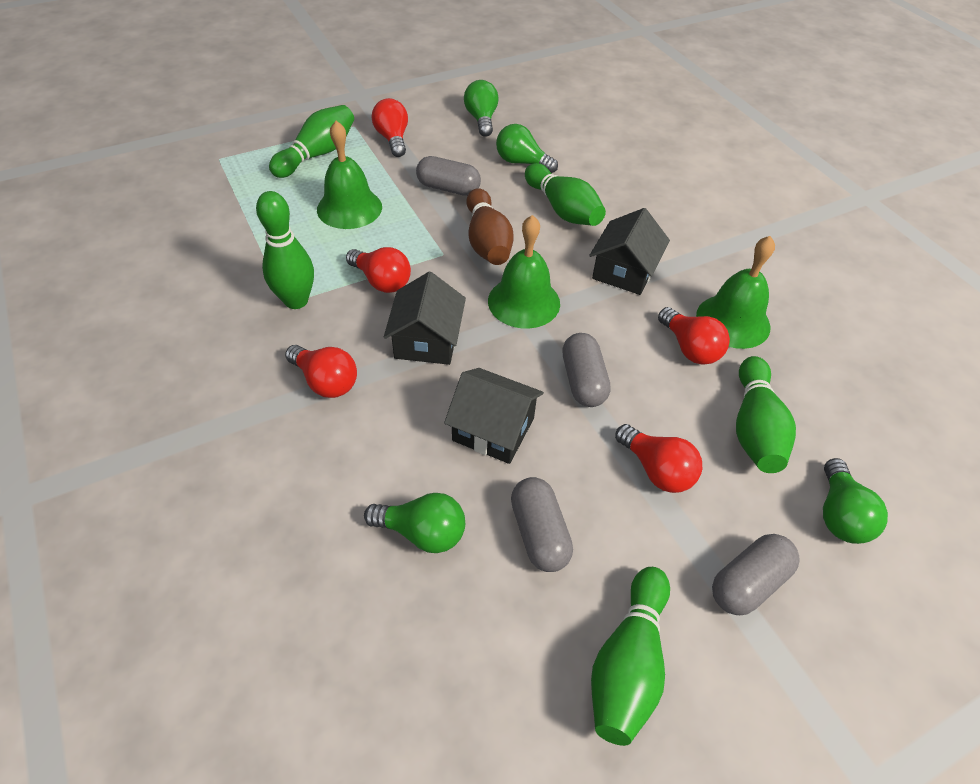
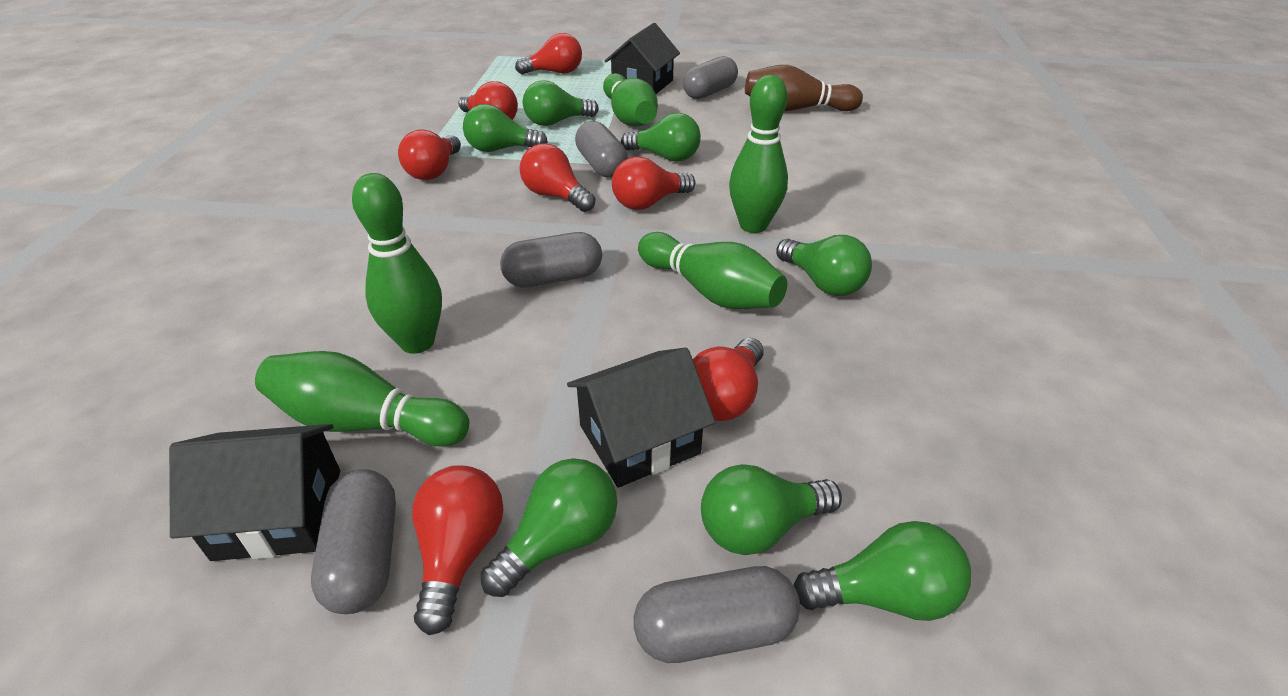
green bell: 3 -> 0
green light bulb: 4 -> 7
grey capsule: 4 -> 5
red light bulb: 5 -> 7

